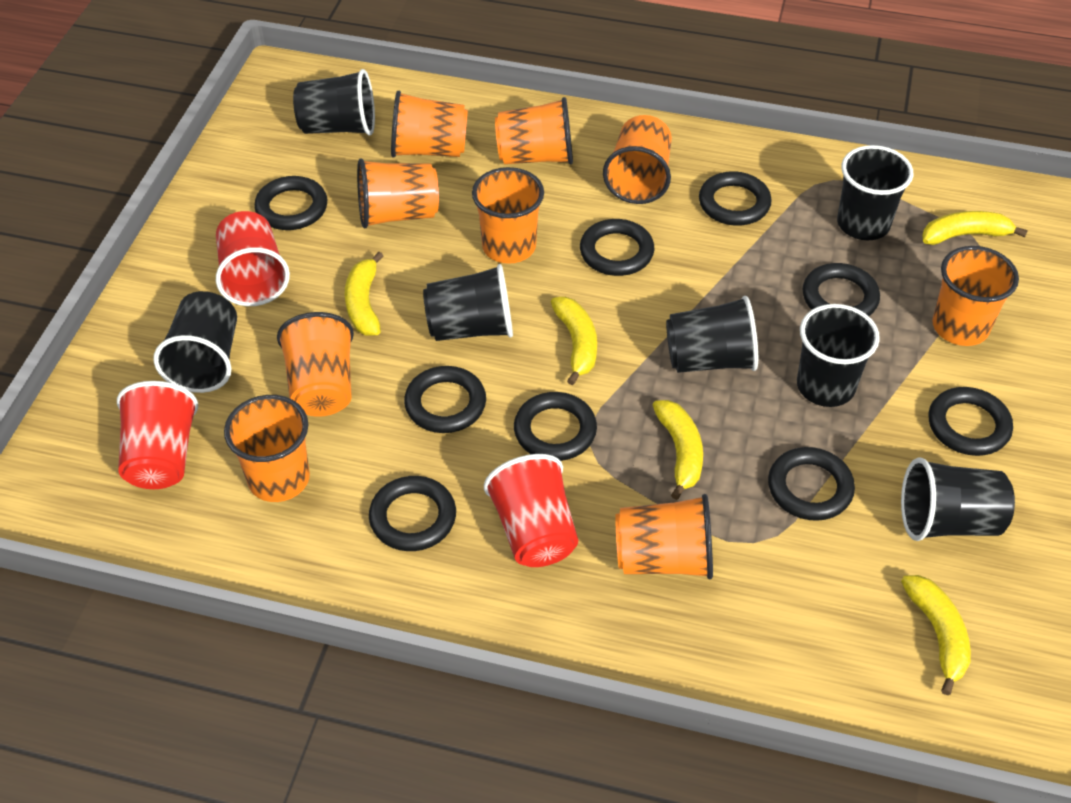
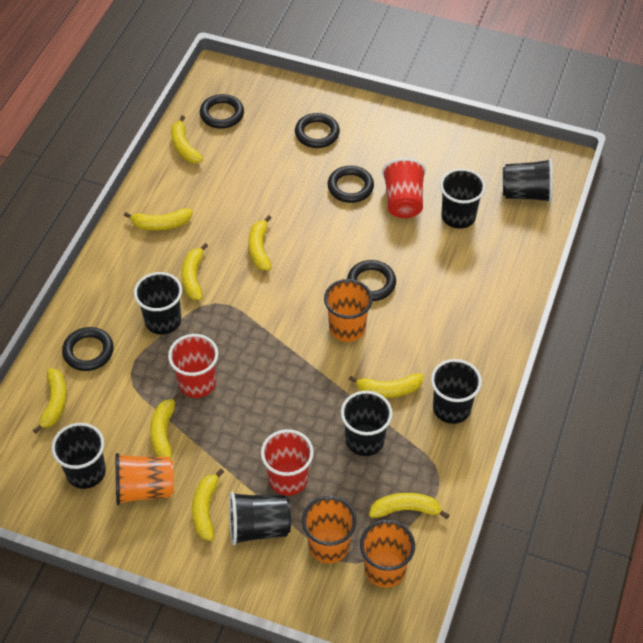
black ring: 9 -> 5
orange cup: 9 -> 4
yellow banana: 5 -> 9

